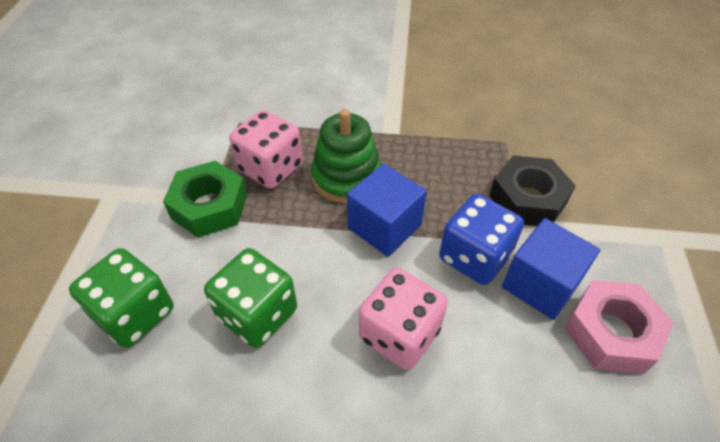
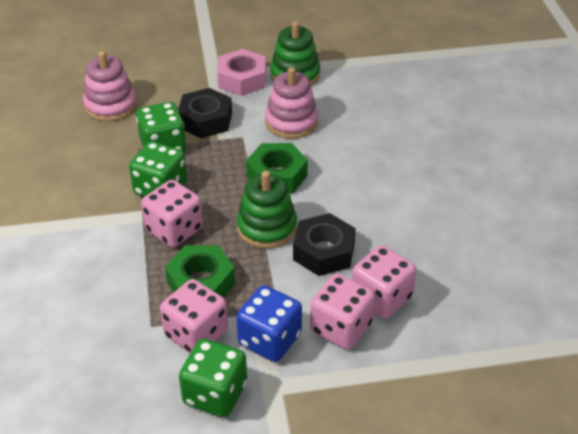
black nut: 1 -> 2
blue cube: 2 -> 0
green dice: 2 -> 3
green nut: 1 -> 2
green stacking toy: 1 -> 2
pink dice: 2 -> 4
pink stacking toy: 0 -> 2

